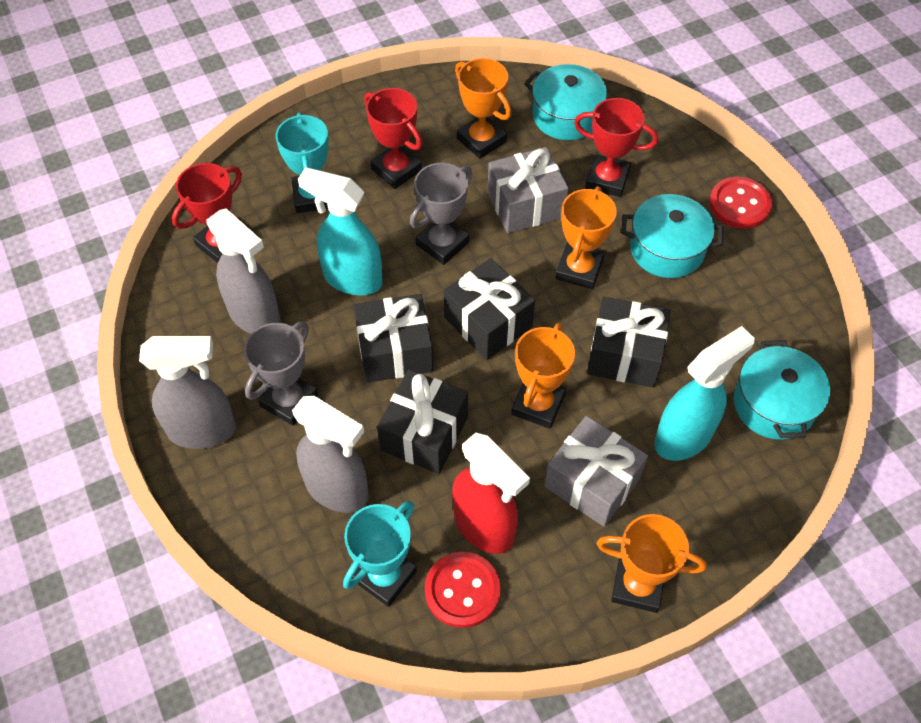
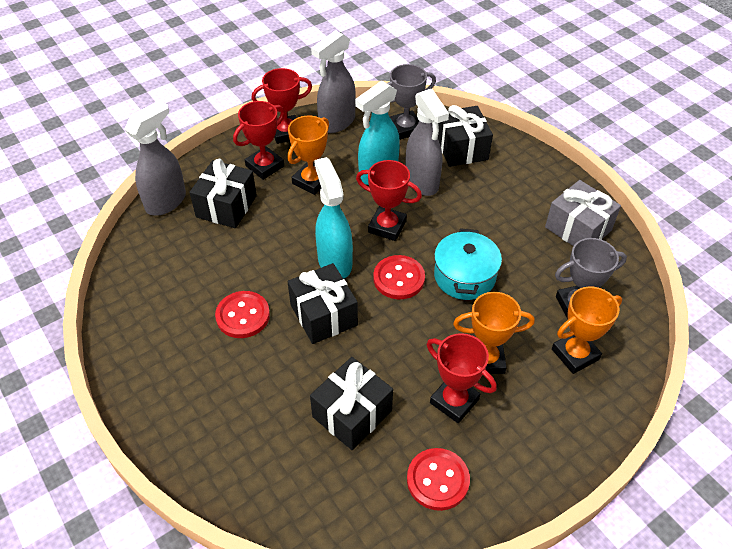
grey gift: 2 -> 1
orange trophy: 4 -> 3
red button: 2 -> 3
red spray bottle: 1 -> 0
red trophy: 3 -> 4
turquoise pot: 3 -> 1
turquoise trophy: 2 -> 0

